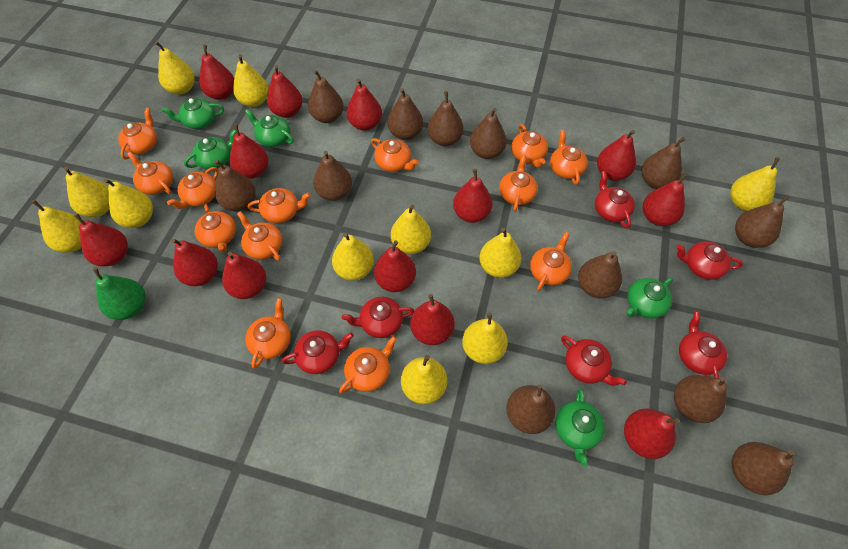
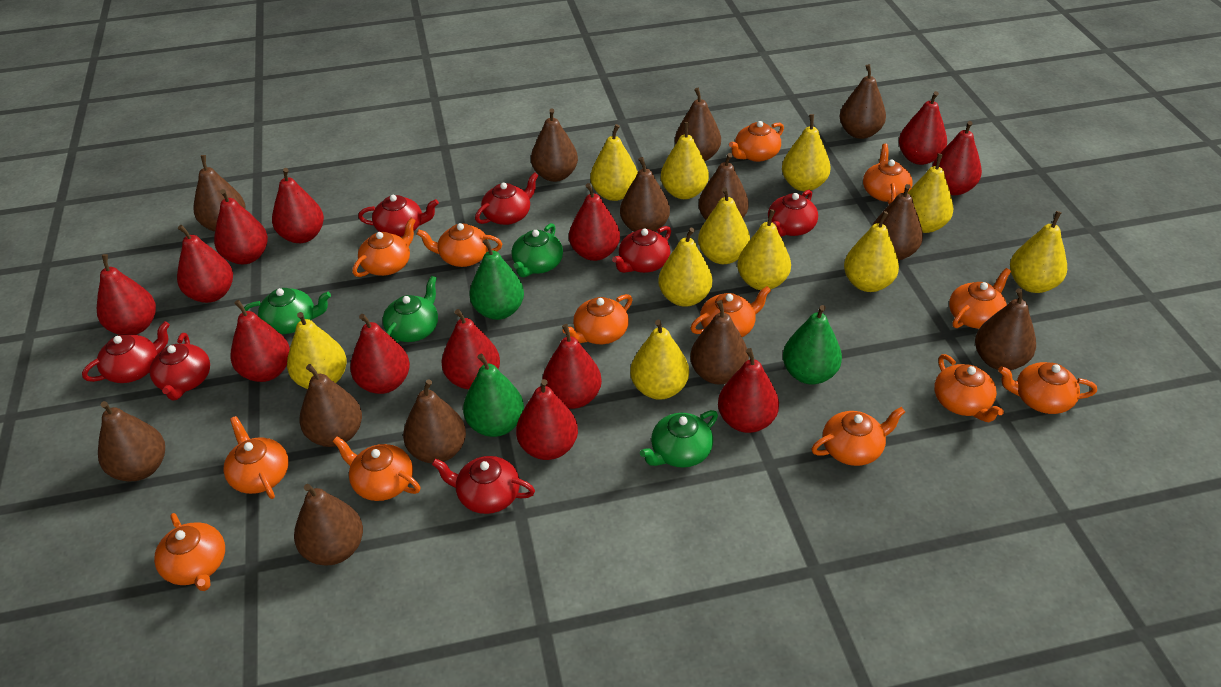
brown pear: 12 -> 13
green pear: 1 -> 3
green teapot: 5 -> 4
red teapot: 6 -> 7

